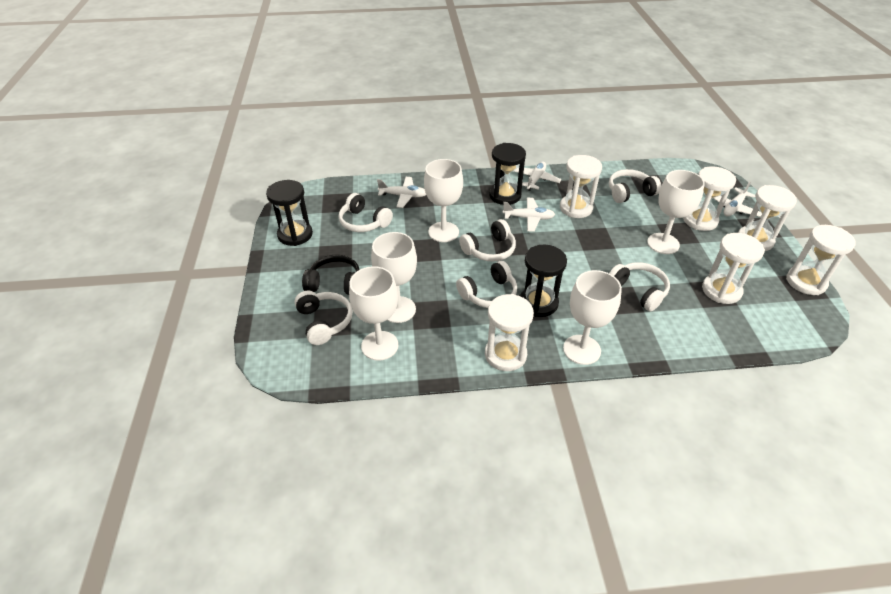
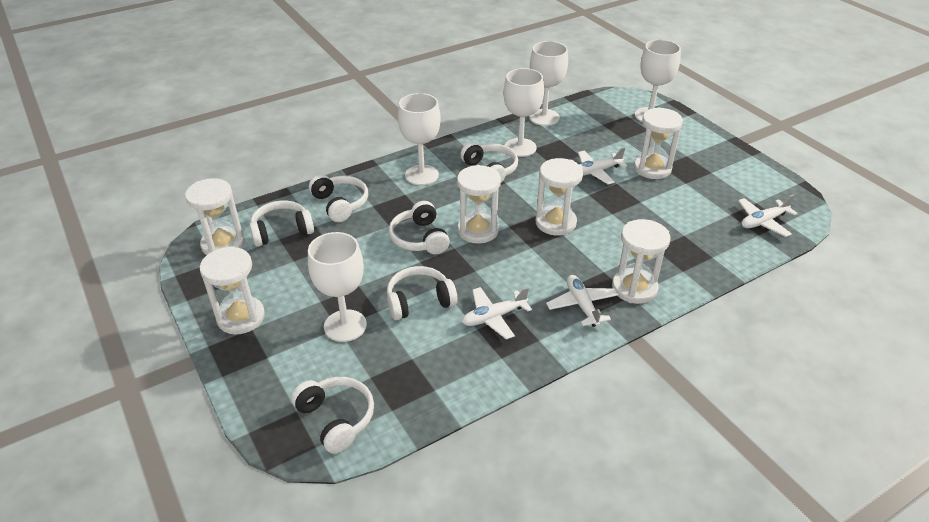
black headphones: 1 -> 0
black hourglass: 3 -> 0

